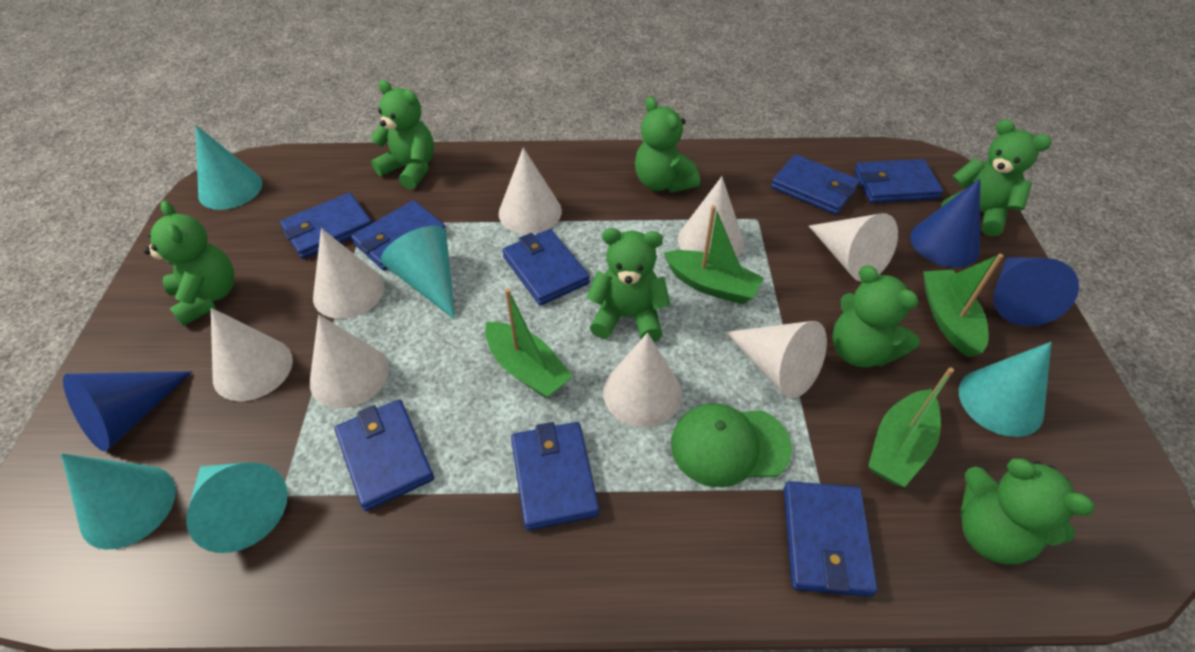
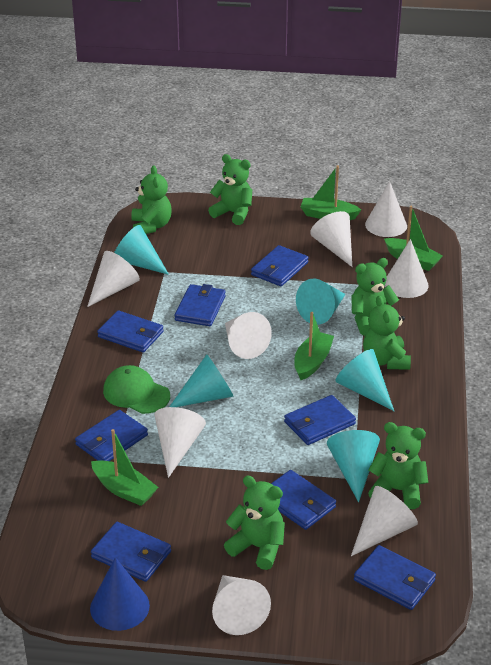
blue cone: 3 -> 1
green teddy bear: 7 -> 6

